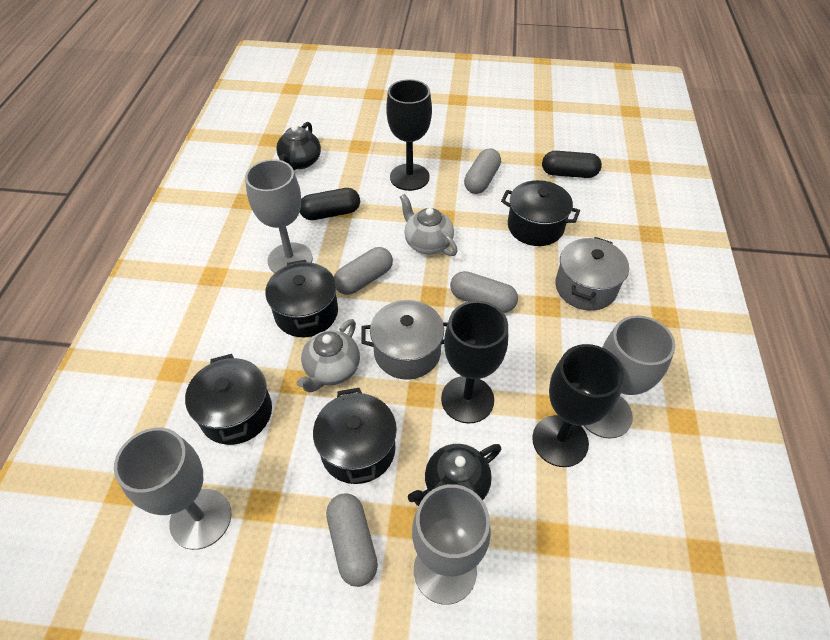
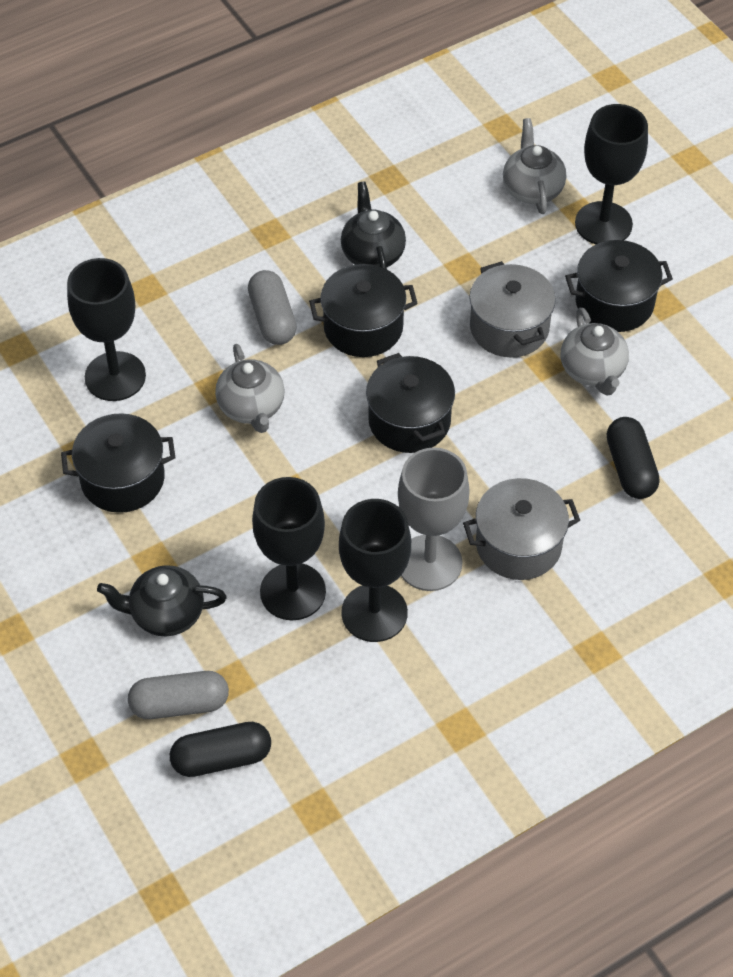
black goblet: 3 -> 4
grey capsule: 4 -> 2
grey goblet: 4 -> 1
grey teapot: 2 -> 3

